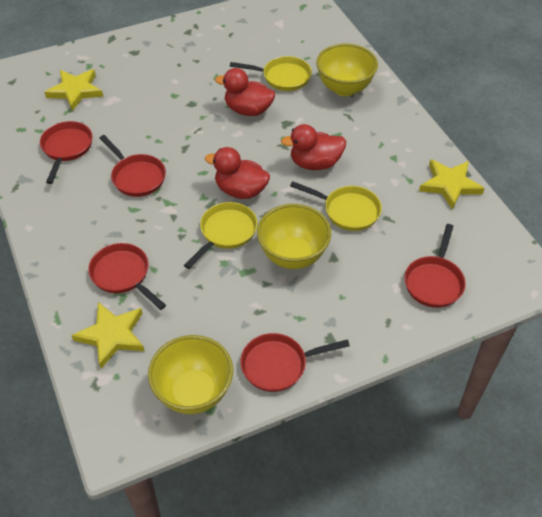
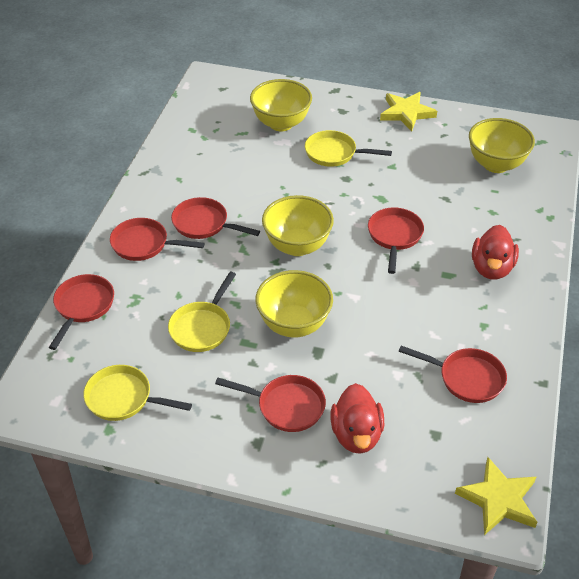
red duck: 3 -> 2
red pan: 5 -> 6
yellow bowl: 3 -> 4
yellow star: 3 -> 2

